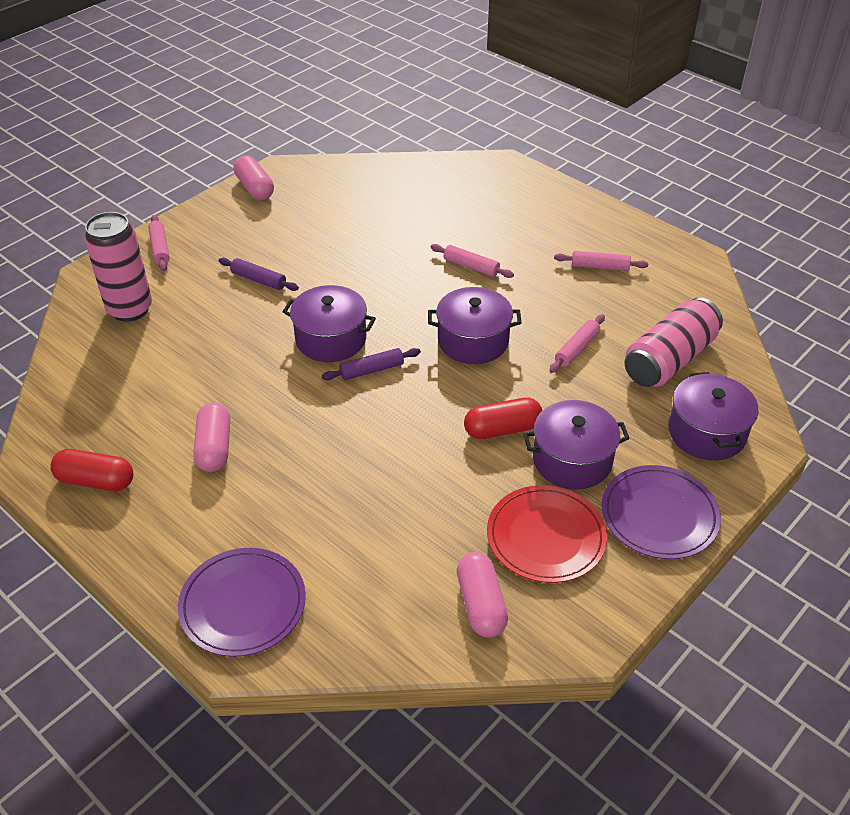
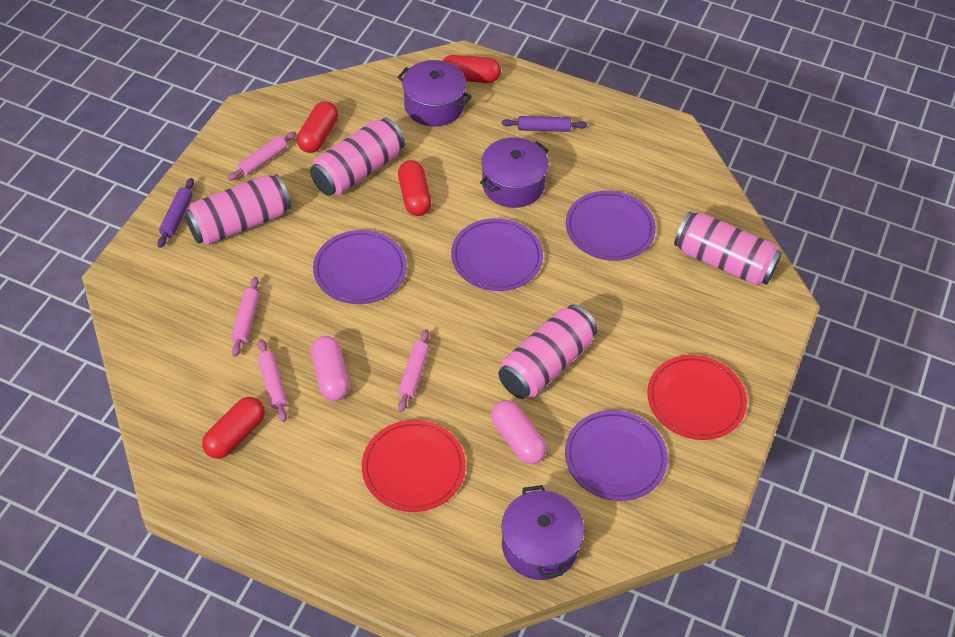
pink can: 2 -> 4
pink capsule: 3 -> 2
purple plate: 2 -> 4
purple pot: 4 -> 3
red capsule: 2 -> 4
red plate: 1 -> 2

